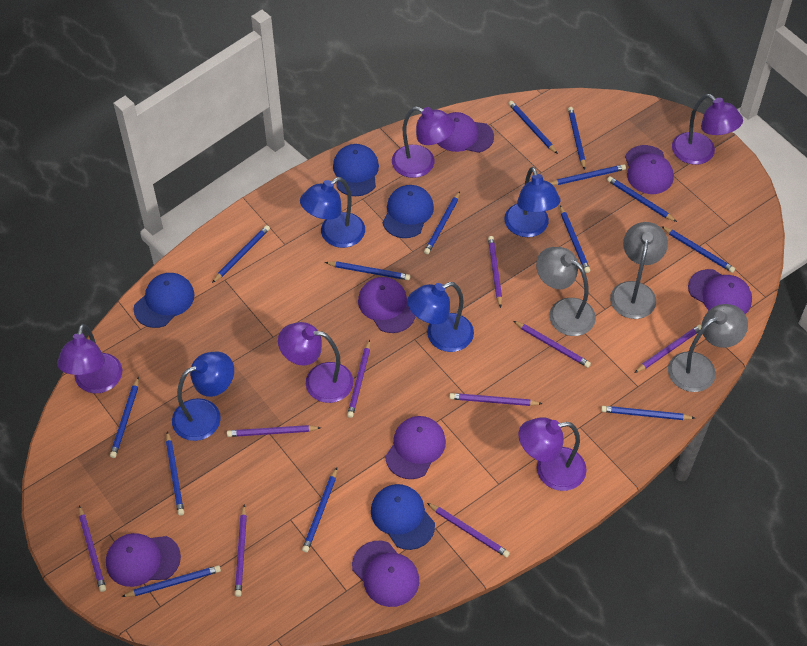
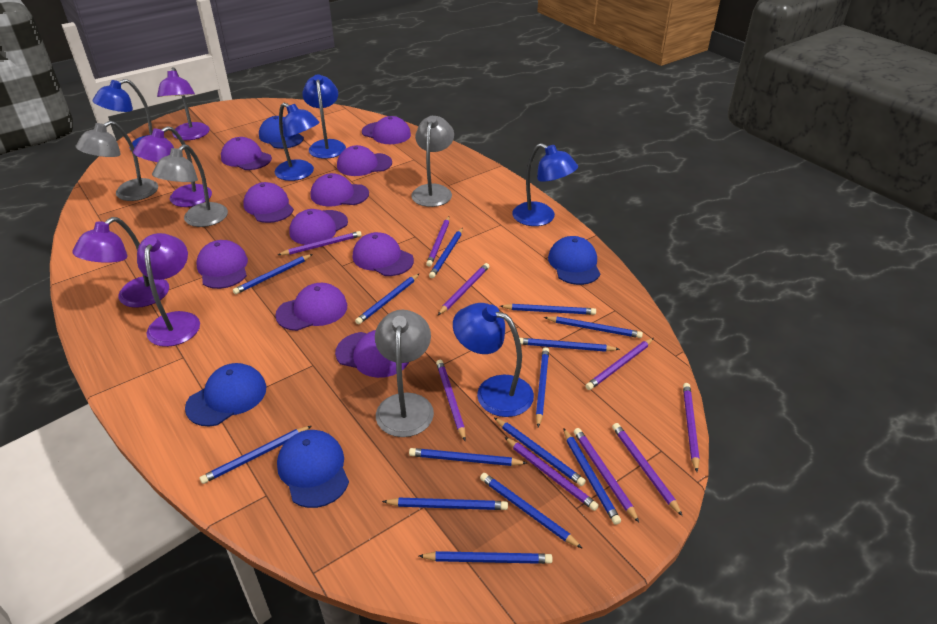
blue lamp: 4 -> 5
grey lamp: 3 -> 4
purple cap: 7 -> 10
purple lamp: 5 -> 4

